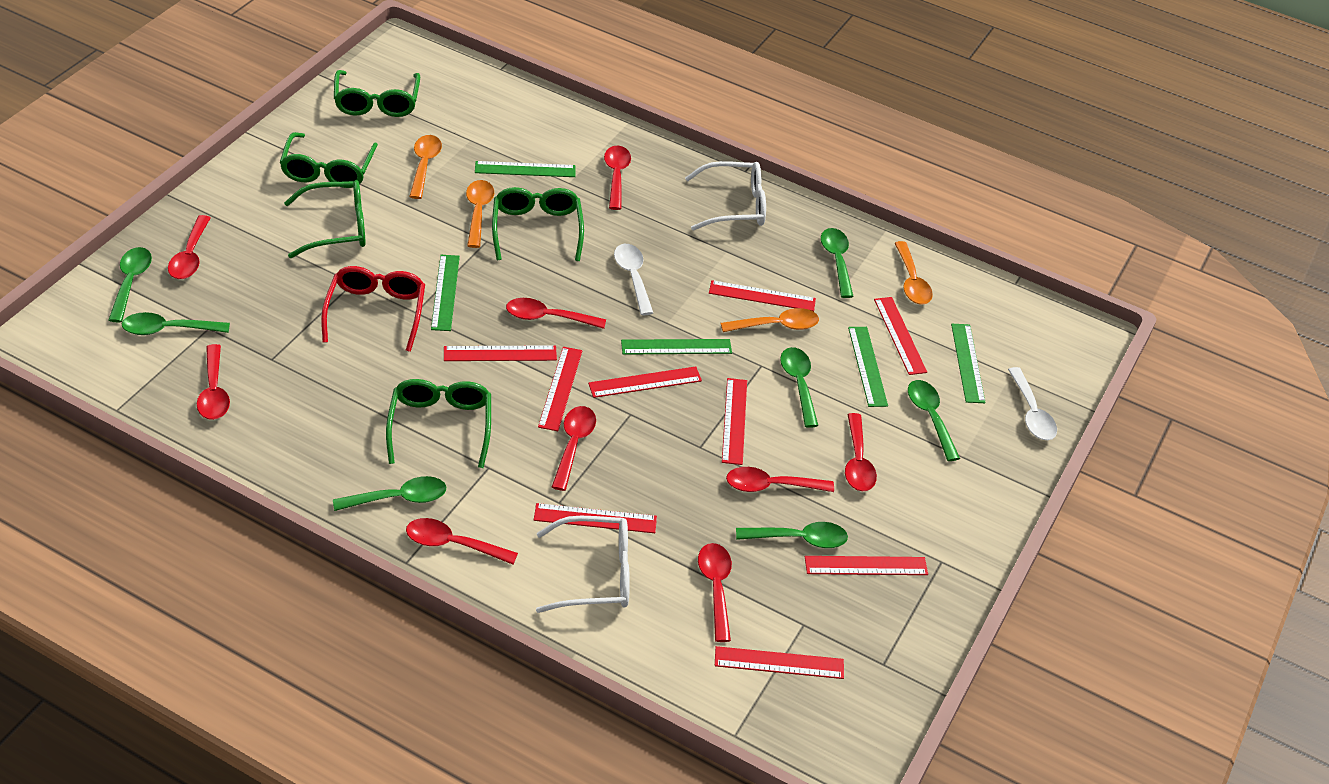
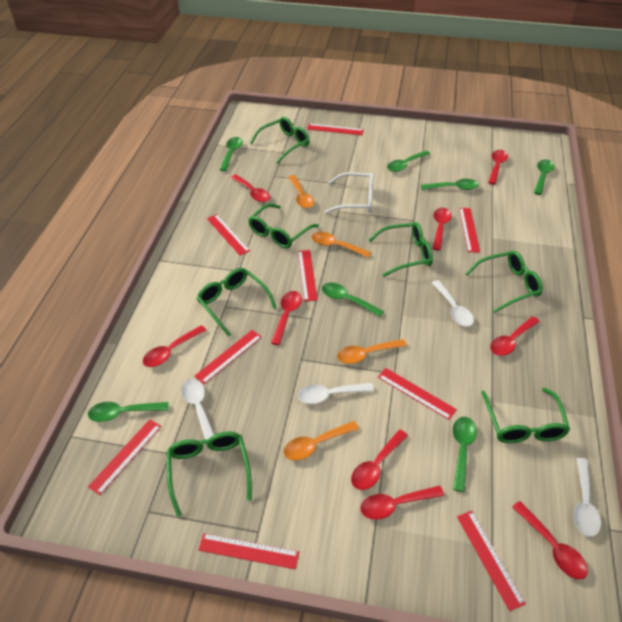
green glasses: 5 -> 7
green ruler: 5 -> 0
red glasses: 1 -> 0
white glasses: 2 -> 1
white spoon: 2 -> 4

